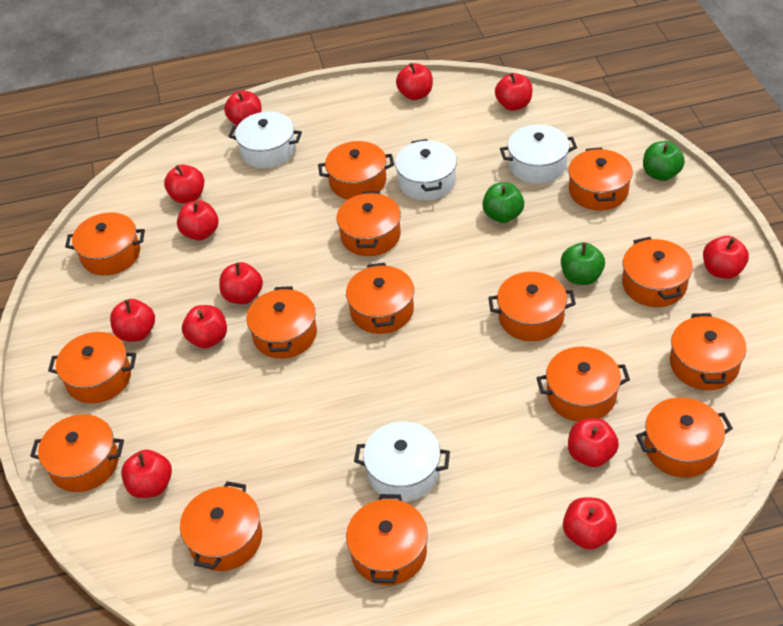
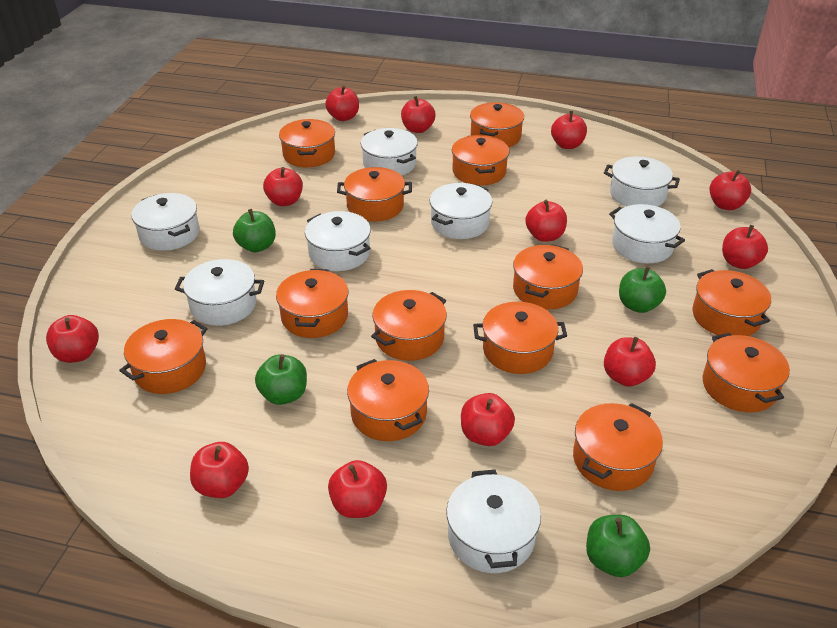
green apple: 3 -> 4
orange pot: 15 -> 13
white pot: 4 -> 8

